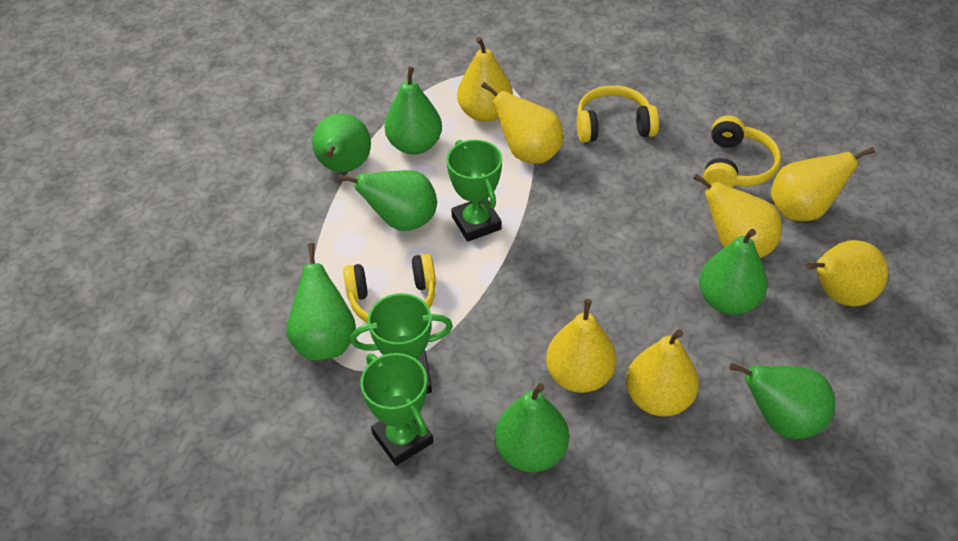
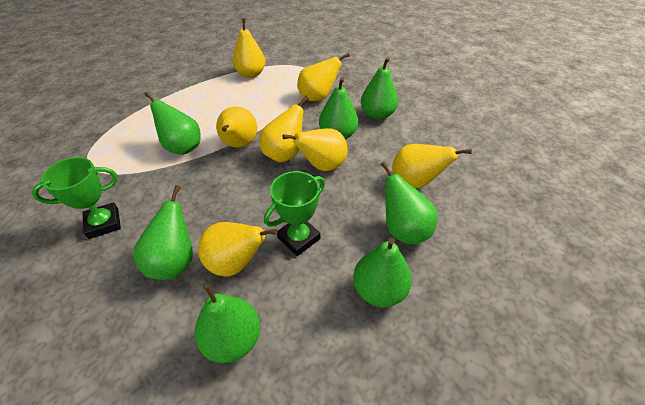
green trophy: 3 -> 2
yellow headphones: 3 -> 0

